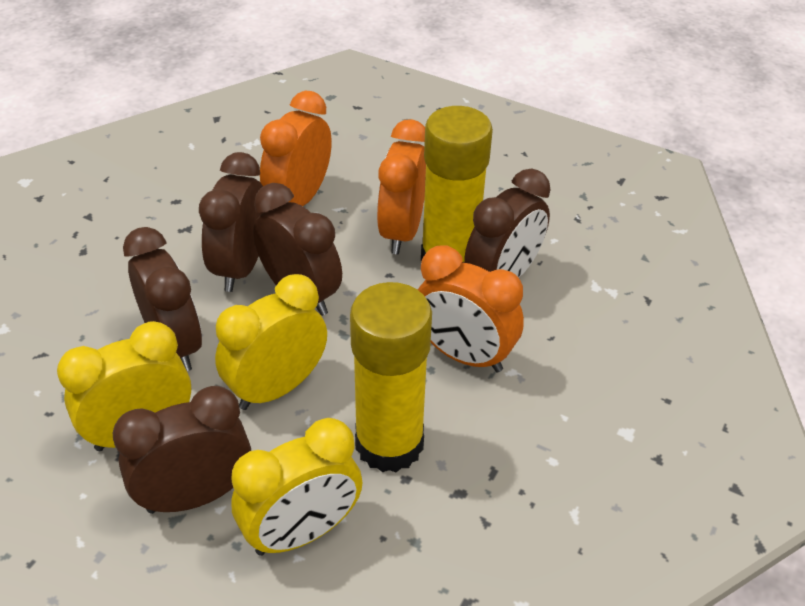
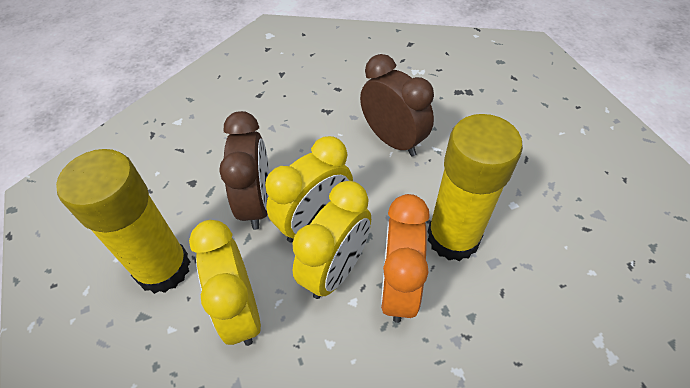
brown clock: 5 -> 2
orange clock: 3 -> 1

